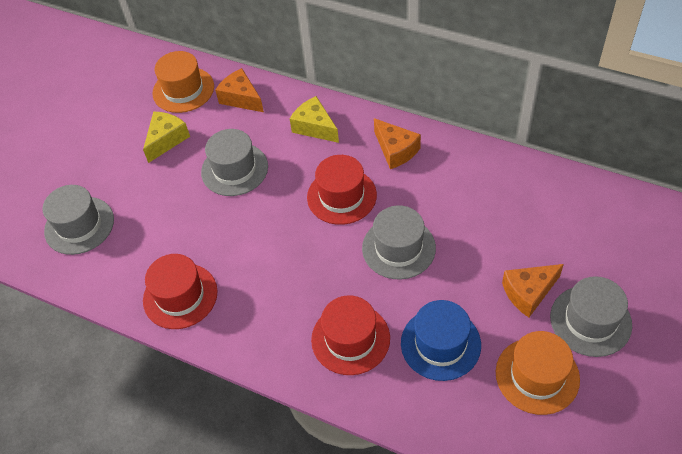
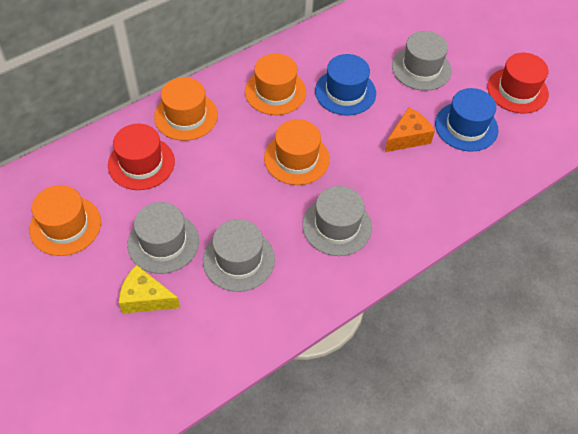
blue hat: 1 -> 2
orange cheese: 3 -> 1
orange hat: 2 -> 4
red hat: 3 -> 2
yellow cheese: 2 -> 1

